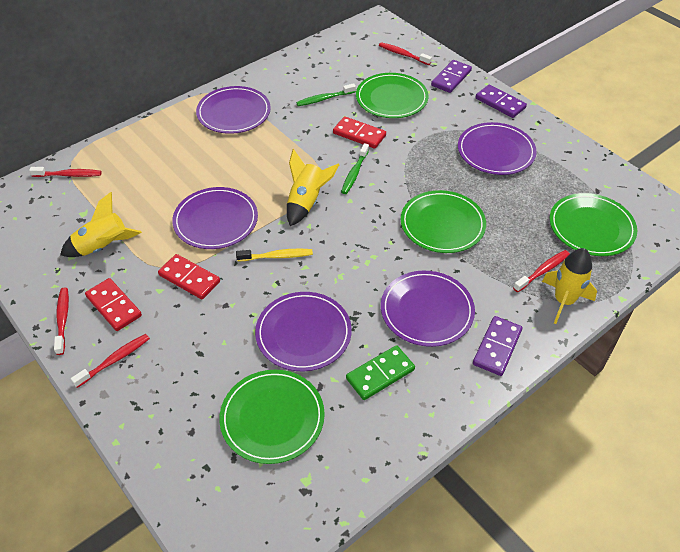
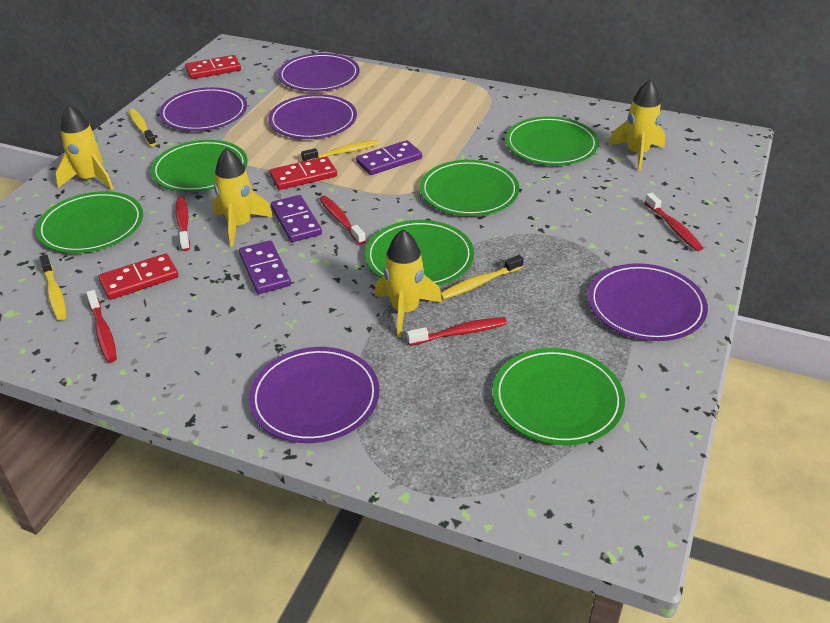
green domino: 1 -> 0
green plate: 4 -> 6
green toothbrush: 2 -> 0
yellow rocket: 3 -> 4
yellow toothbrush: 1 -> 4

